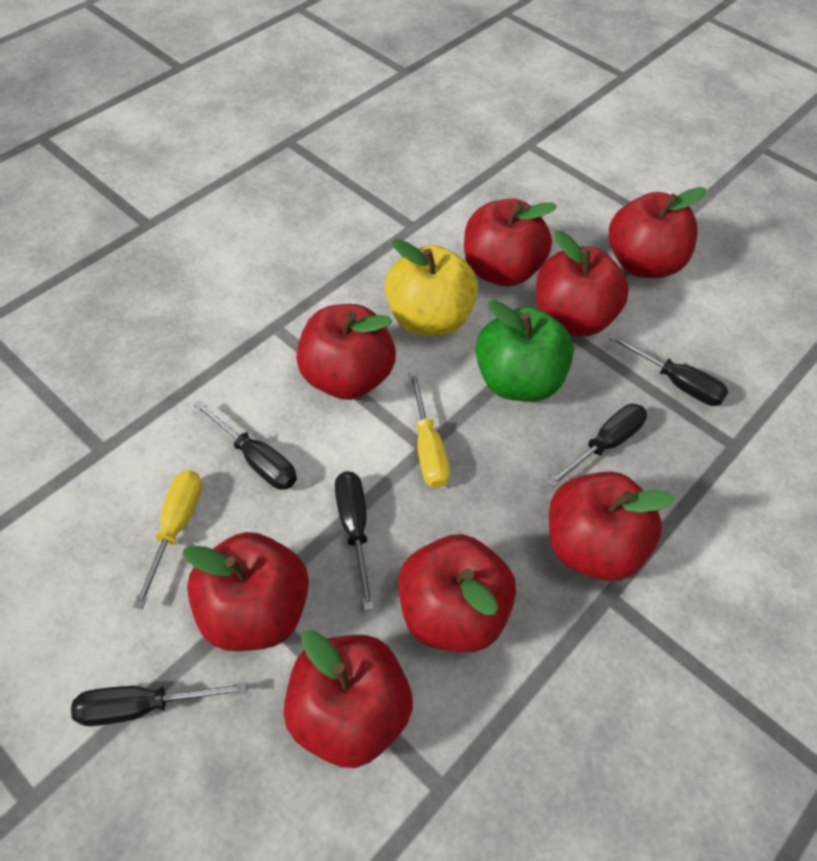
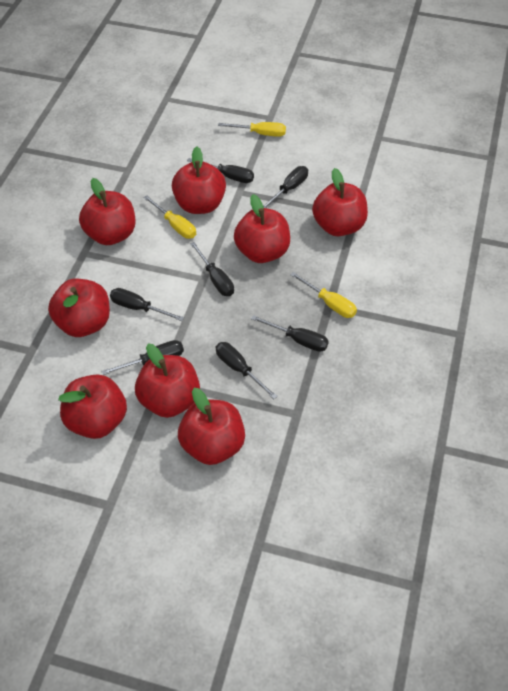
black screwdriver: 5 -> 7
green apple: 1 -> 0
yellow apple: 1 -> 0
yellow screwdriver: 2 -> 3

